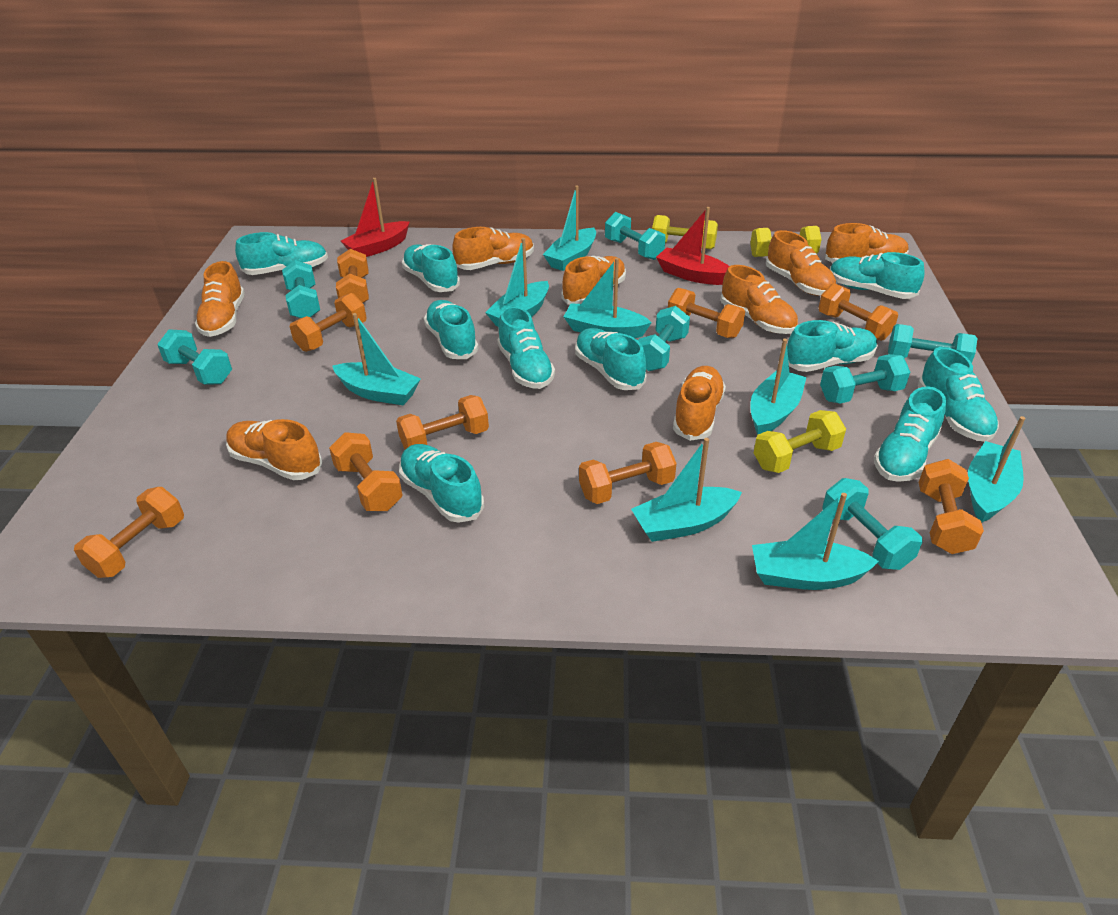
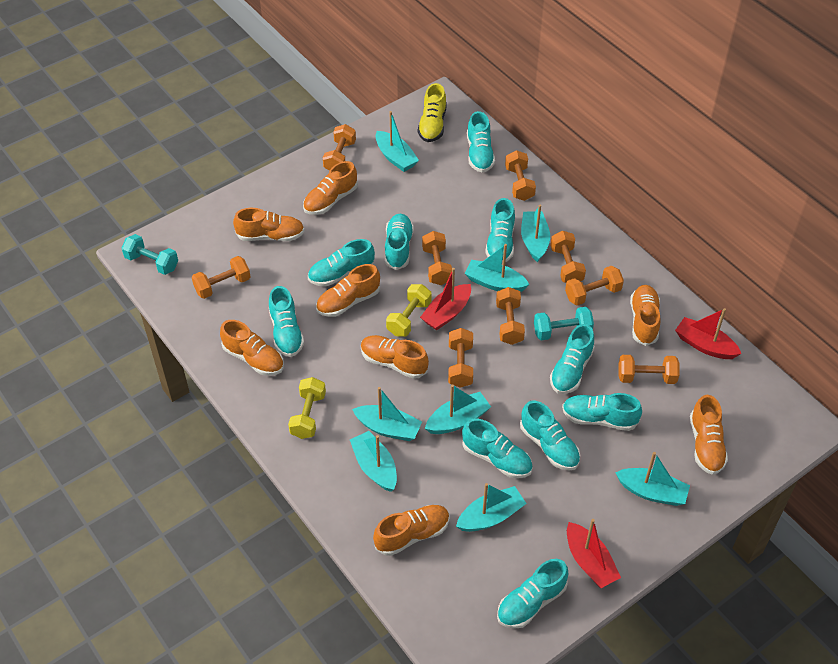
red boat: 2 -> 3
turquoise dumbbell: 7 -> 2
yellow dumbbell: 3 -> 2
yellow shoe: 0 -> 1

